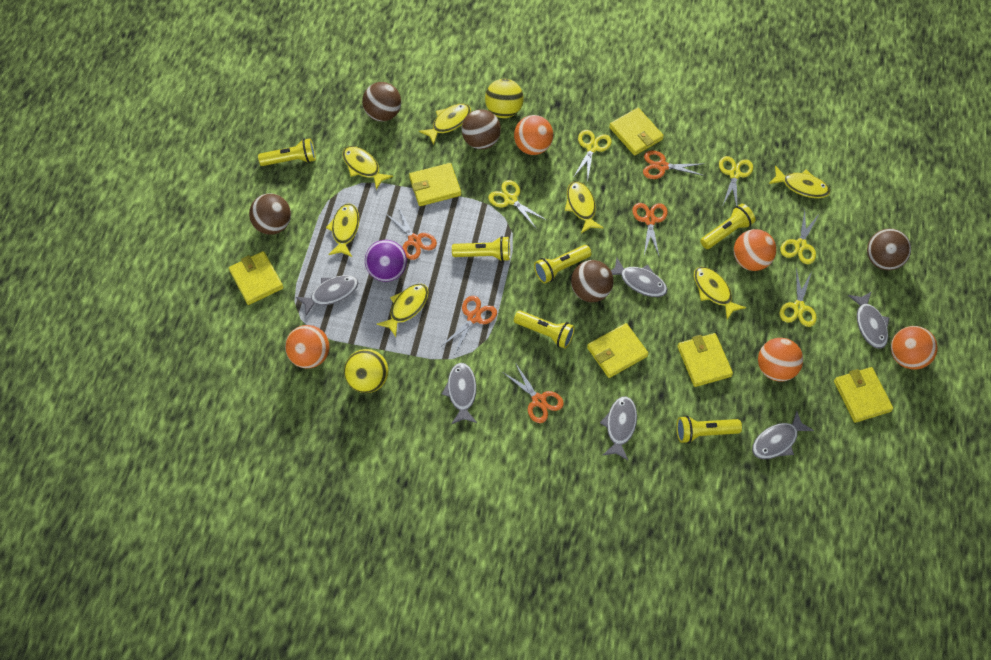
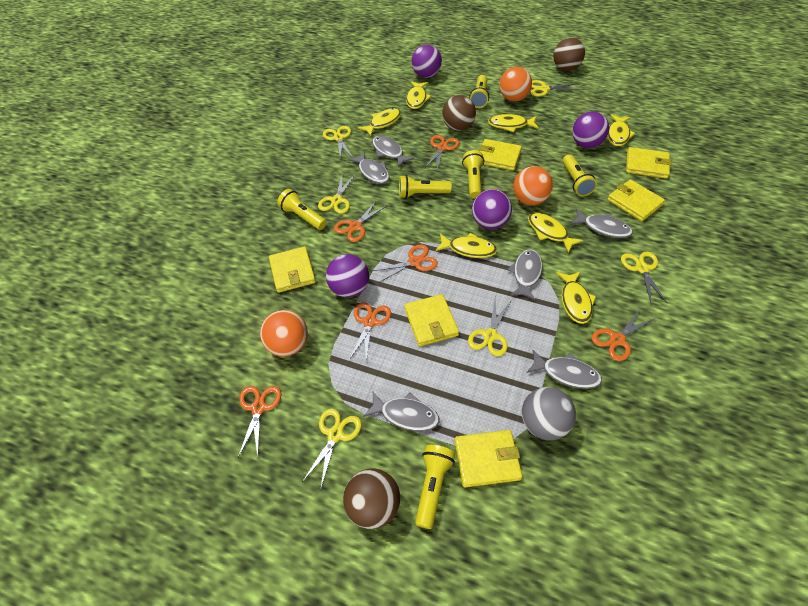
brown ball: 5 -> 3
grey ball: 0 -> 1
orange ball: 5 -> 3
orange scissors: 5 -> 6
purple ball: 1 -> 4
yellow ball: 2 -> 0
yellow scissors: 5 -> 6

